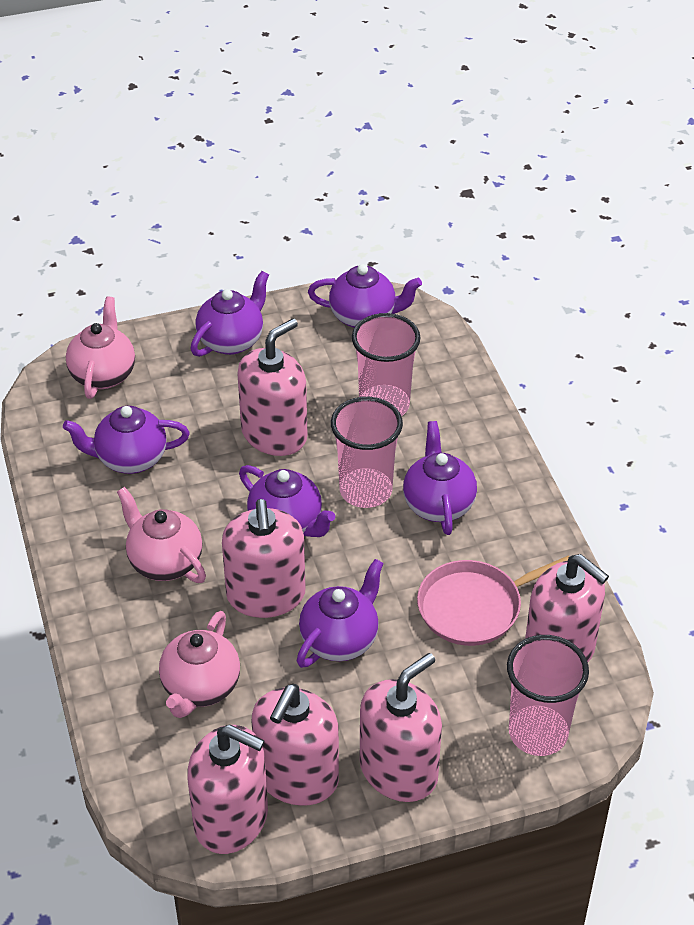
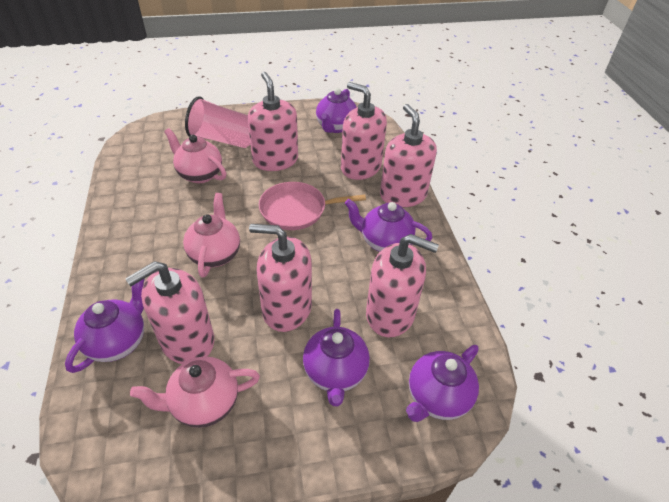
pink cup: 3 -> 1
purple teapot: 6 -> 5

